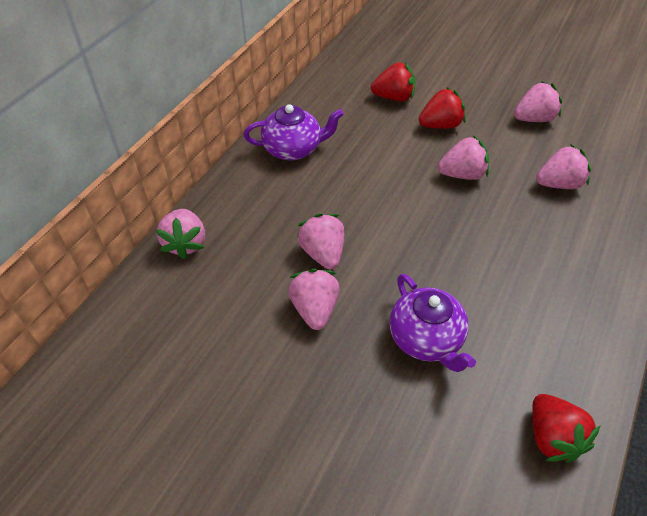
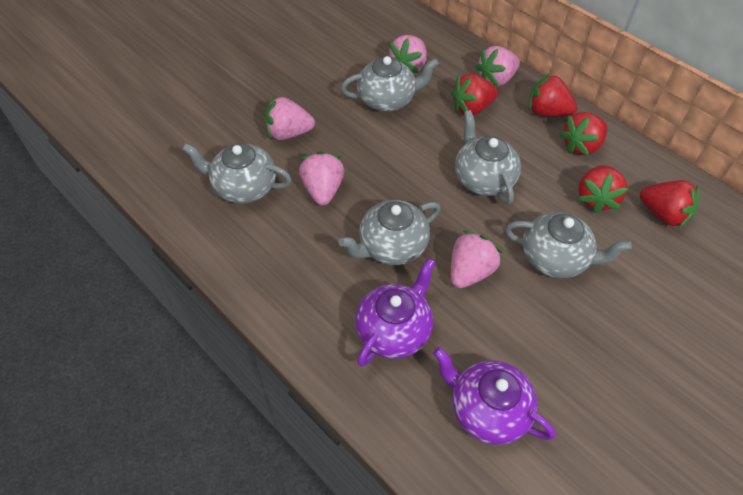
grey teapot: 0 -> 5
pink strawberry: 6 -> 5
red strawberry: 3 -> 5

